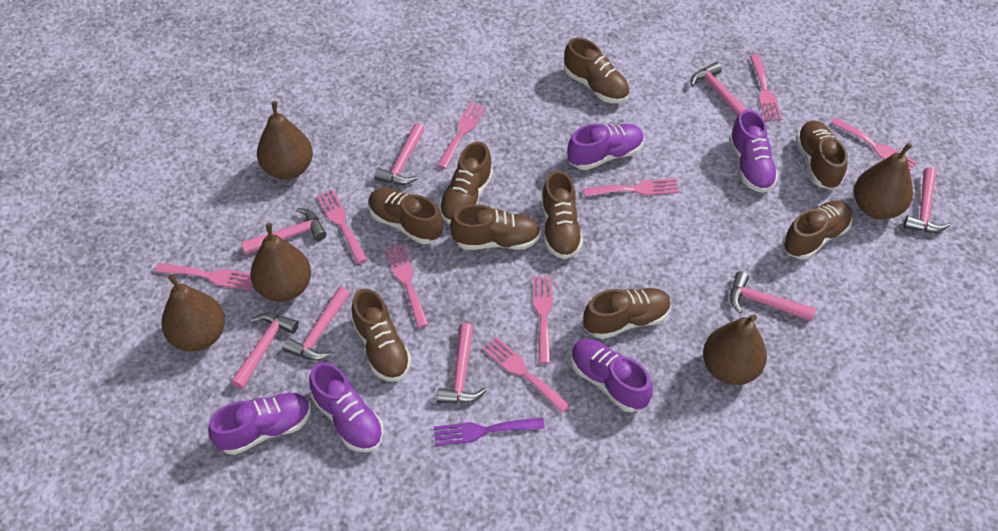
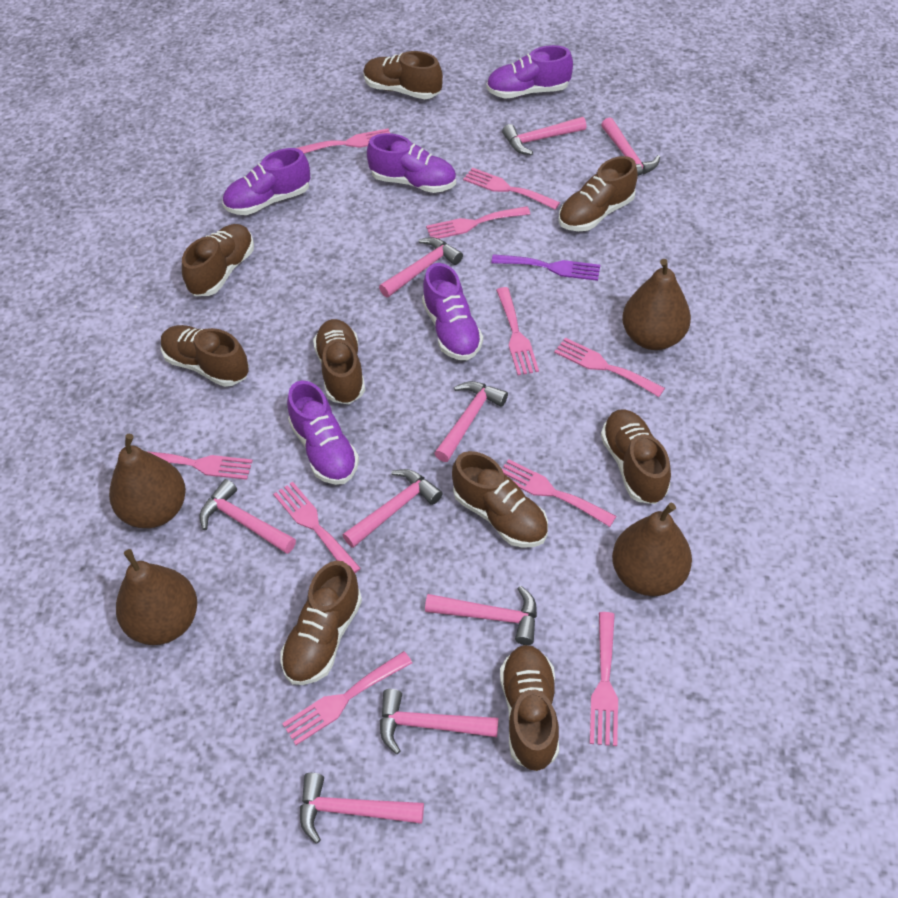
brown pear: 5 -> 4
pink fork: 9 -> 10
pink hammer: 8 -> 9

